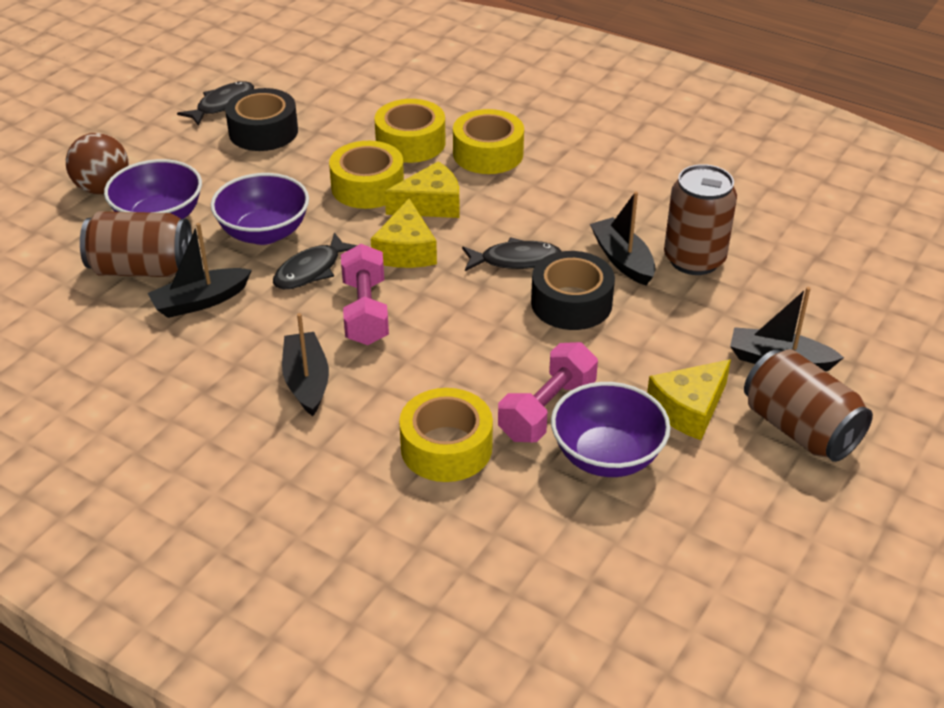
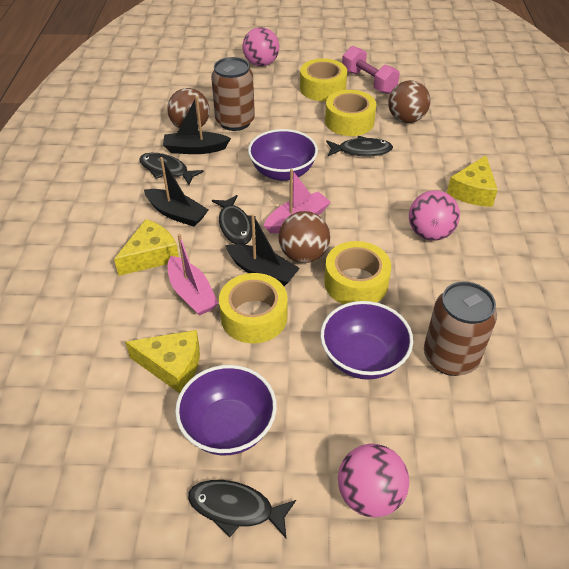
black boat: 4 -> 3
black fish: 3 -> 4
black tape: 2 -> 0
brown ball: 1 -> 3
brown can: 3 -> 2
pink ball: 0 -> 3
pink boat: 0 -> 2
pink dumbbell: 2 -> 1

